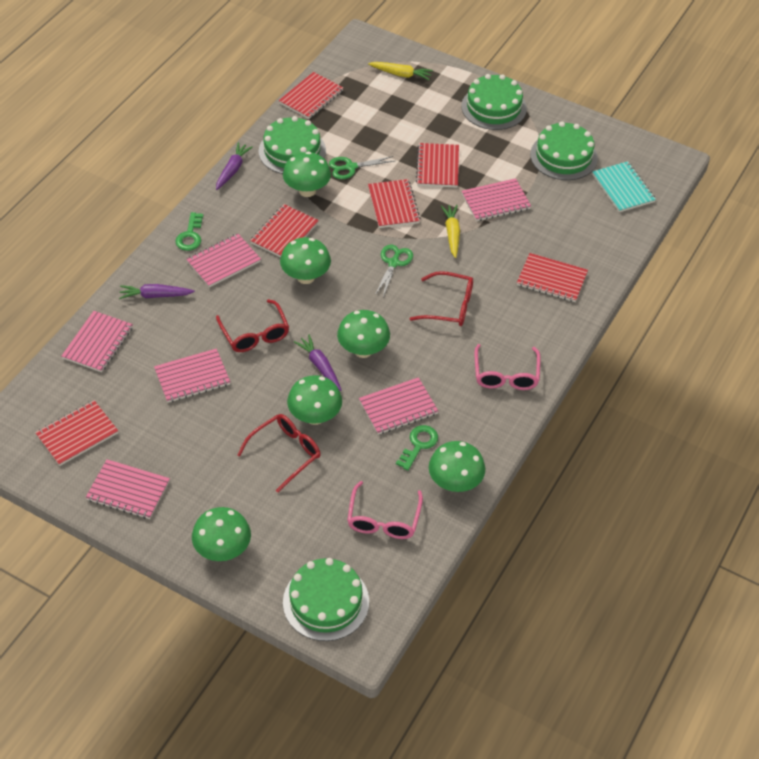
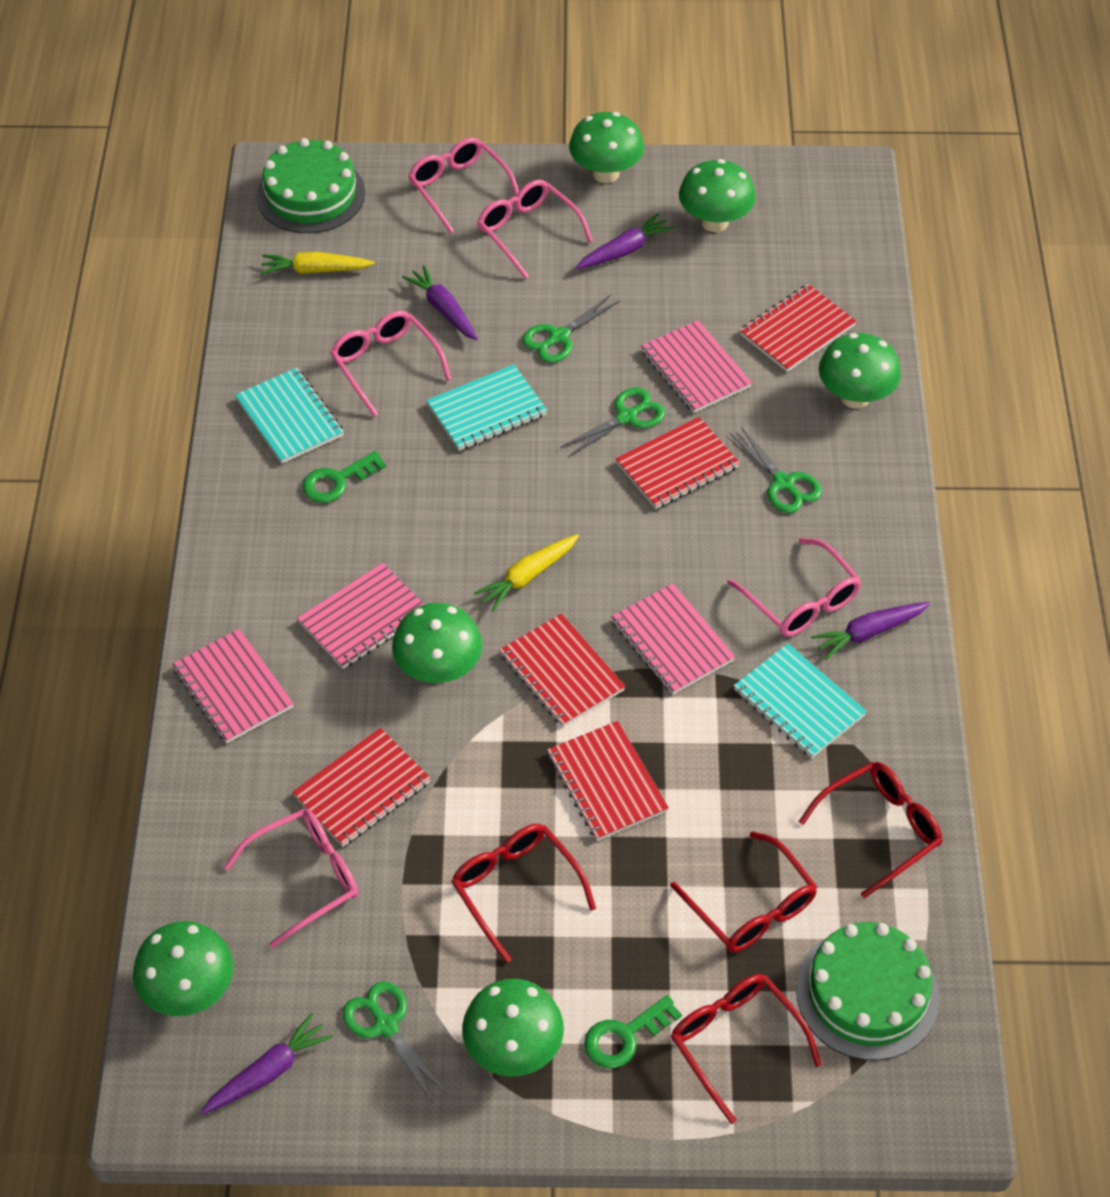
green cake: 4 -> 2
green scissors: 2 -> 4
pink glasses: 2 -> 5
pink notebook: 6 -> 4
purple carrot: 3 -> 4
red glasses: 3 -> 4
red notebook: 6 -> 5
turquoise notebook: 1 -> 3

